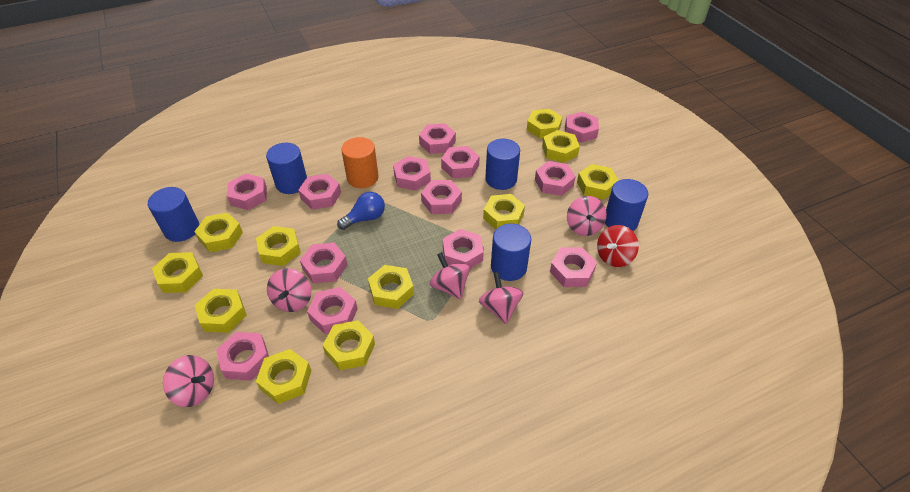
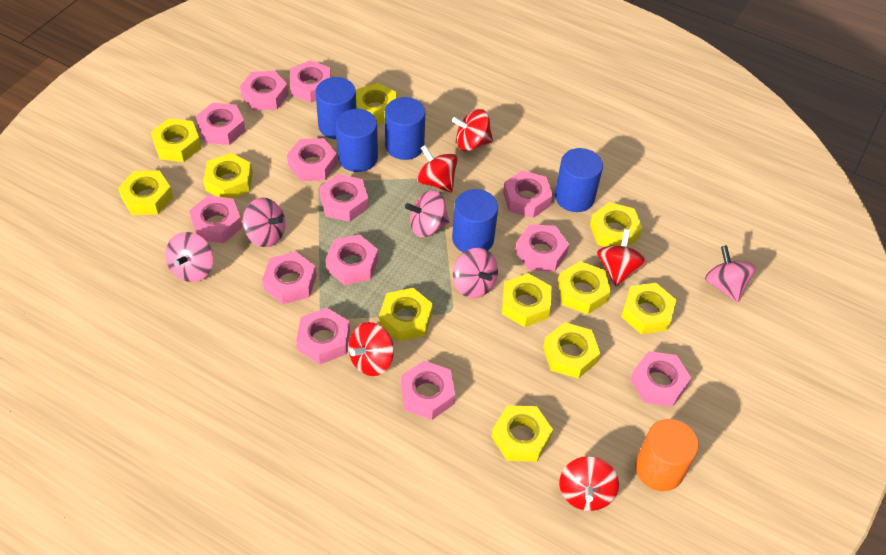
blue light bulb: 1 -> 0
red spinning top: 1 -> 5

